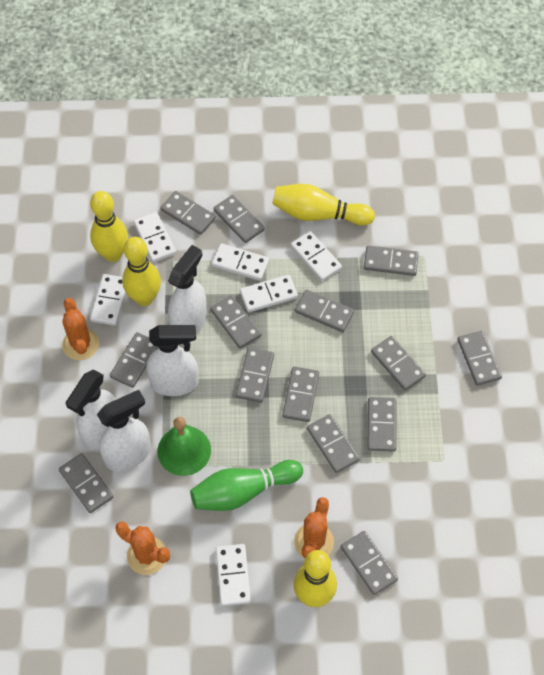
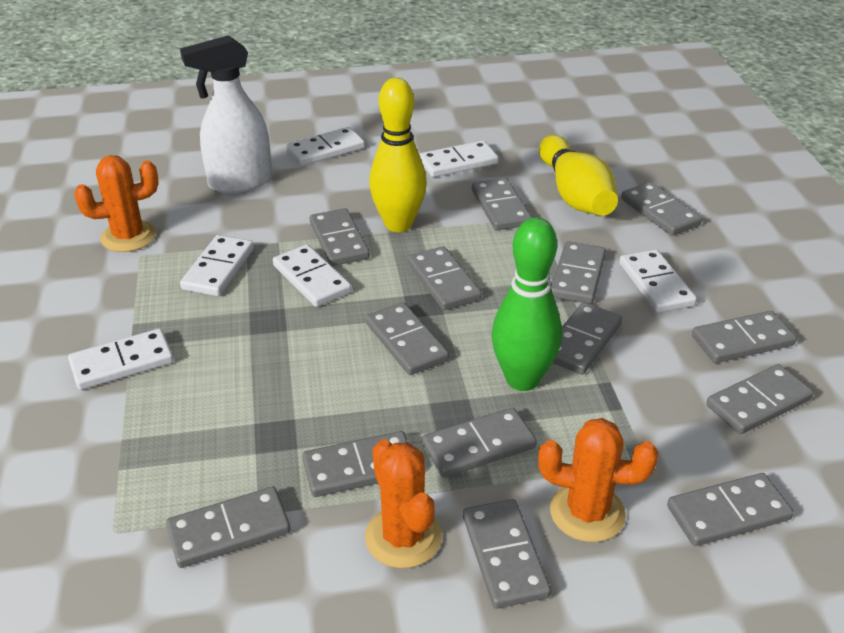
green bell: 1 -> 0
white spray bottle: 4 -> 1
yellow bowling pin: 4 -> 2

